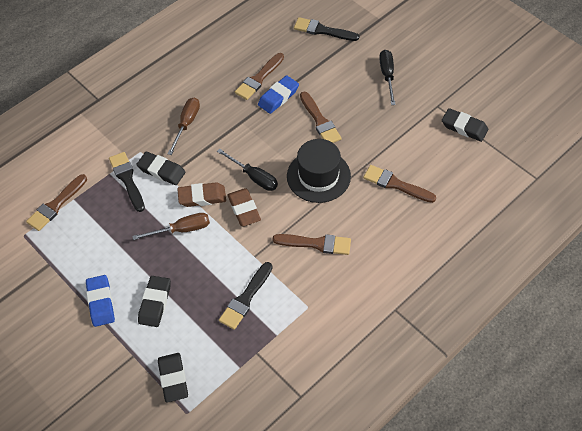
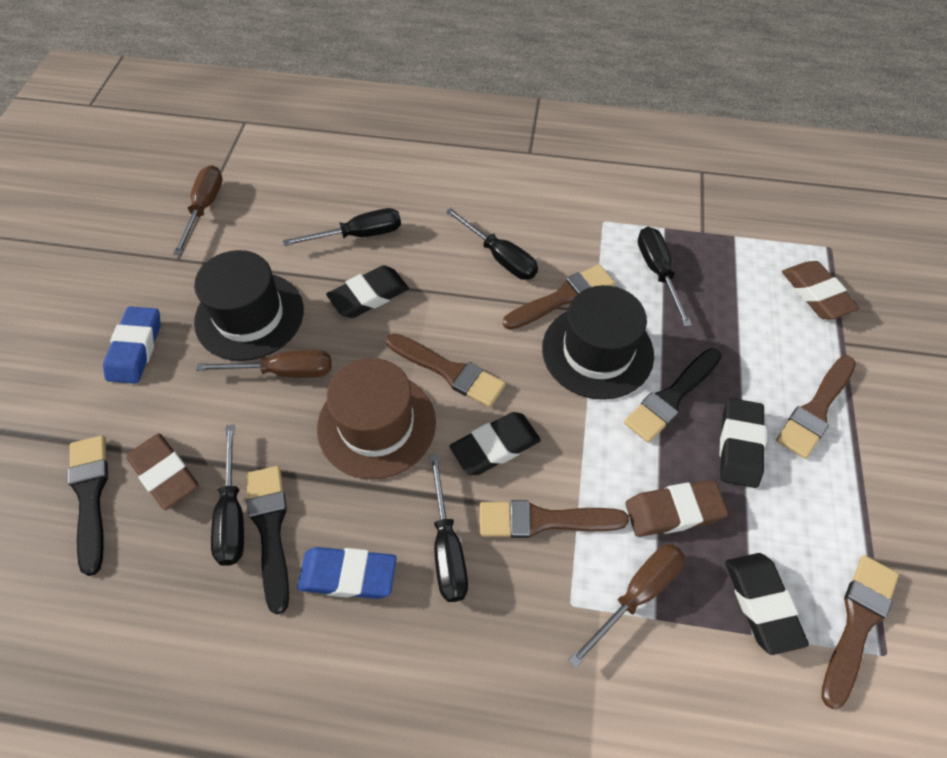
black hat: 1 -> 2
black screwdriver: 2 -> 5
brown eraser: 2 -> 3
brown hat: 0 -> 1
brown screwdriver: 2 -> 3

